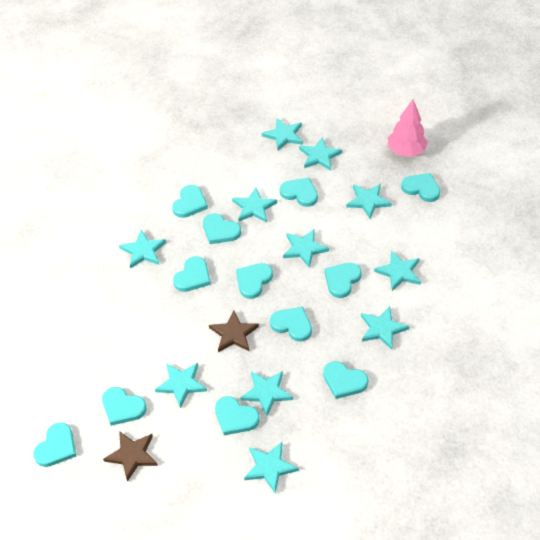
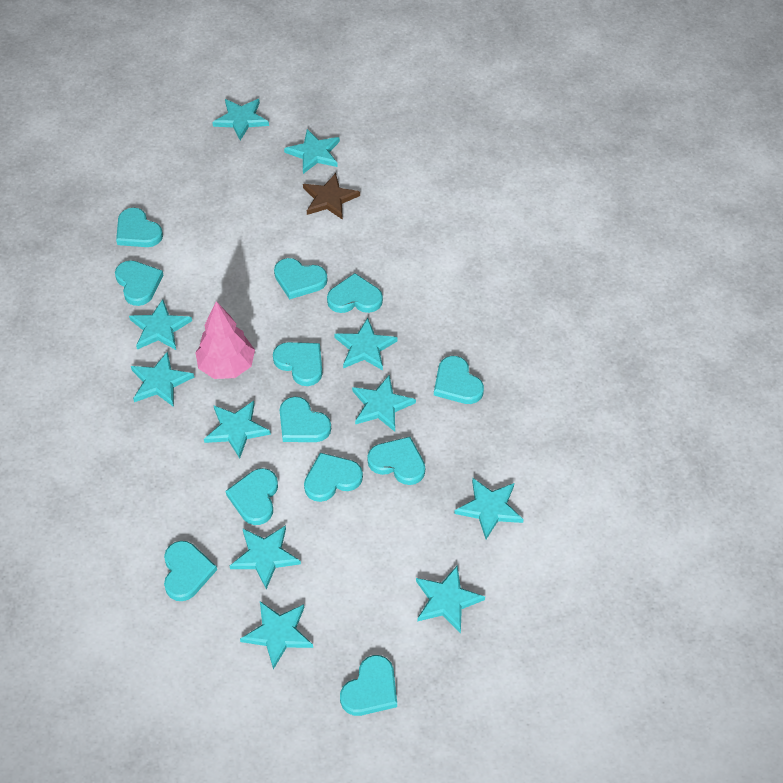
brown star: 2 -> 1

